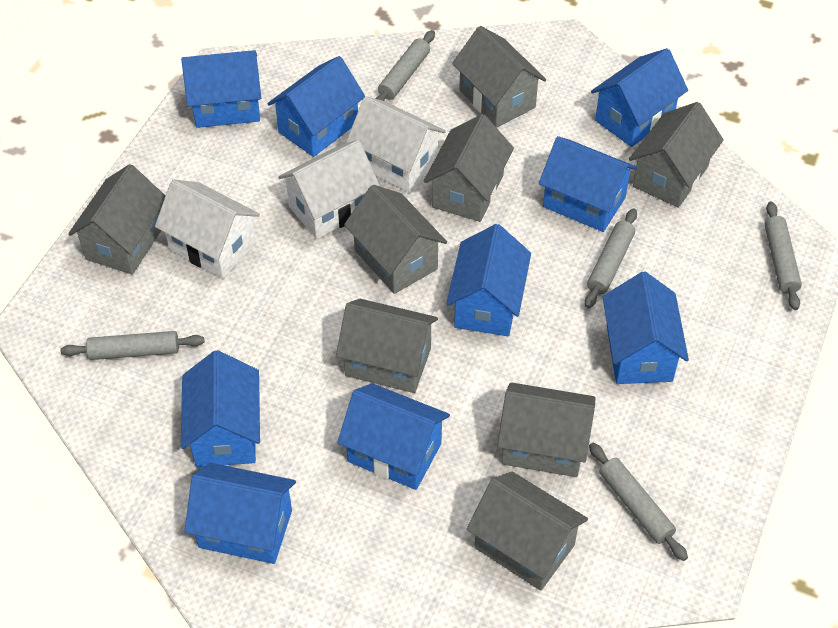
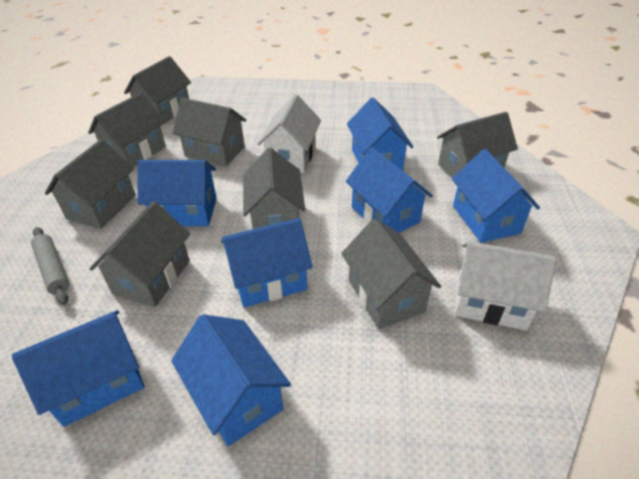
blue house: 9 -> 7
grey rolling pin: 5 -> 1
white house: 3 -> 2

